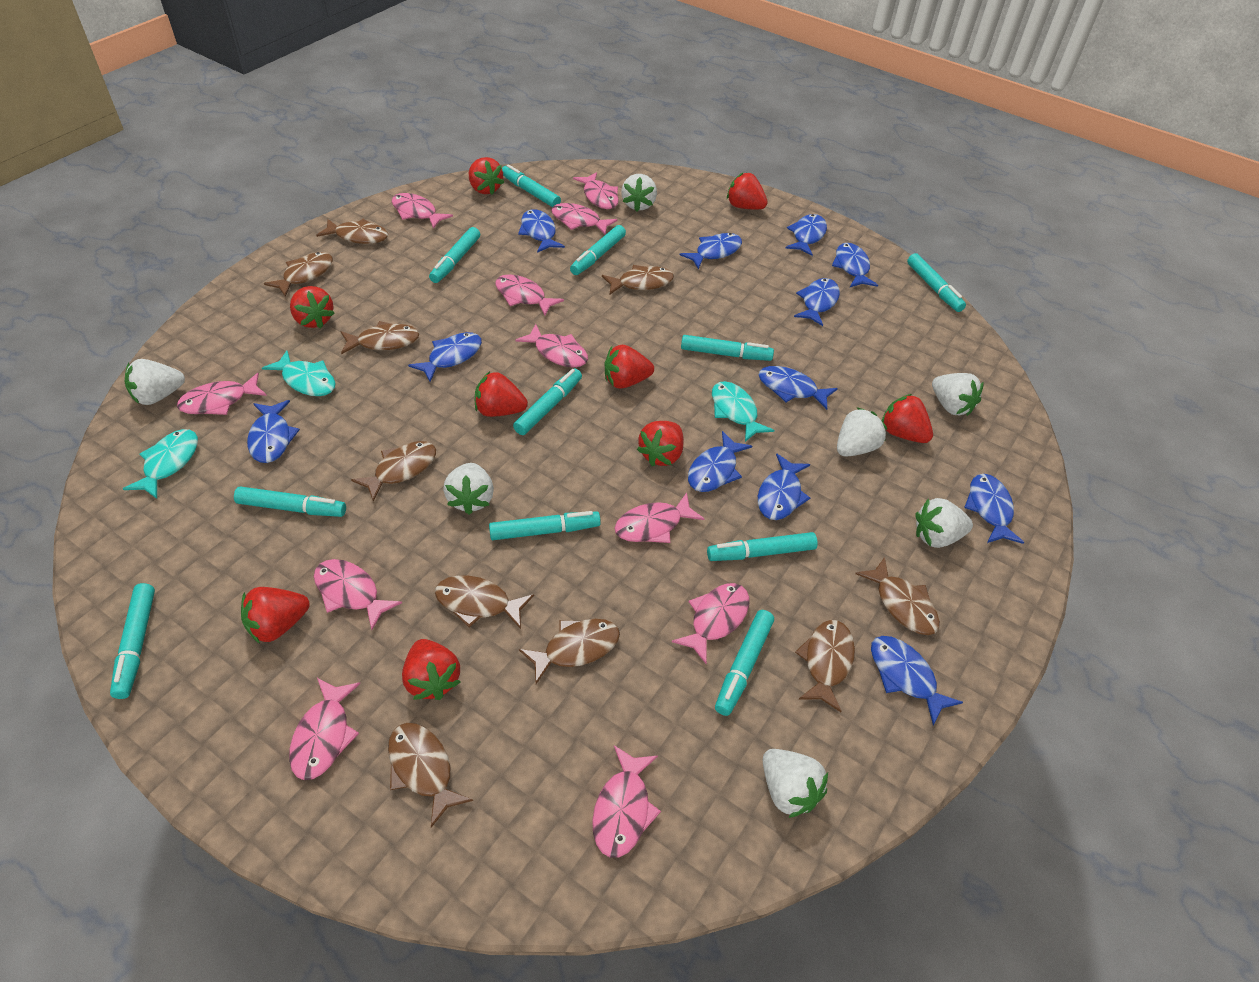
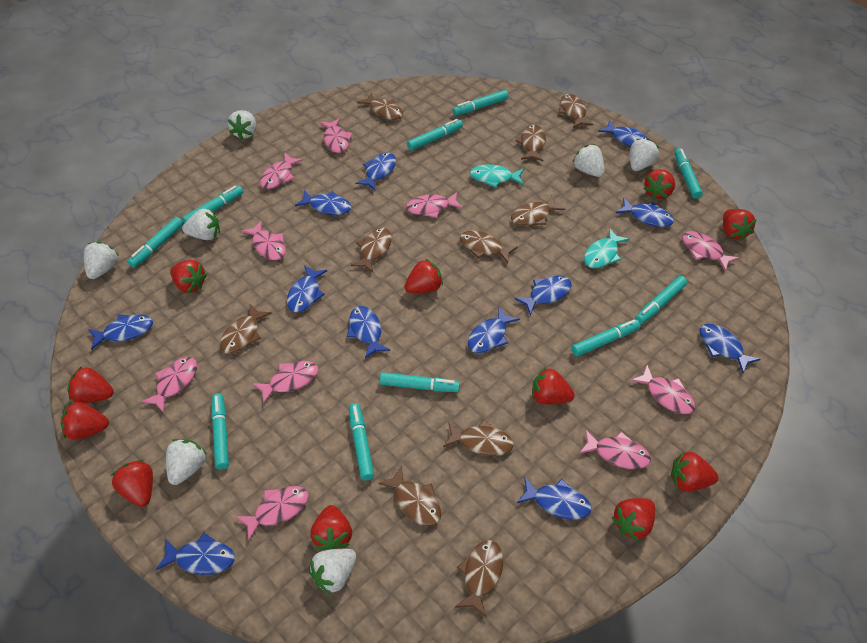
pink fish: 11 -> 10
red strawberry: 9 -> 11
turquoise fish: 3 -> 2
turquoise marker: 11 -> 10

